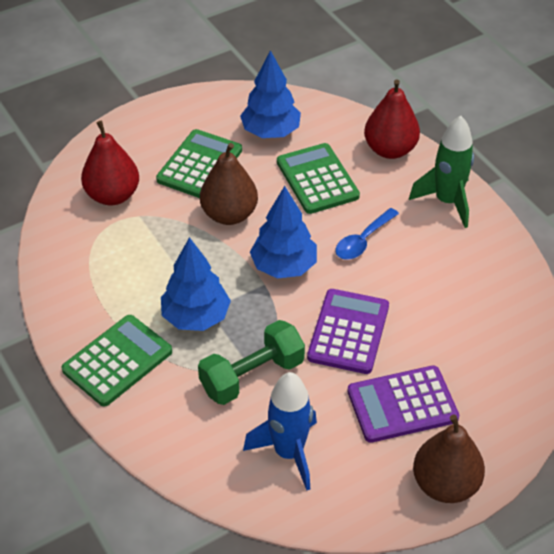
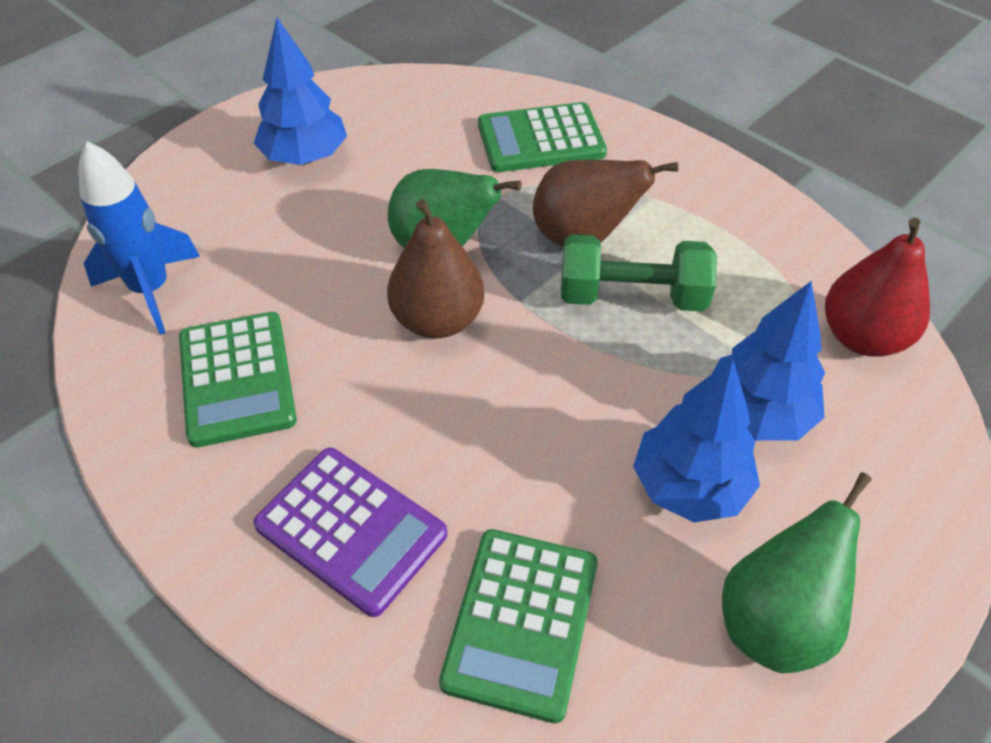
blue spoon: 1 -> 0
green pear: 0 -> 2
green rocket: 1 -> 0
purple calculator: 2 -> 1
red pear: 2 -> 1

